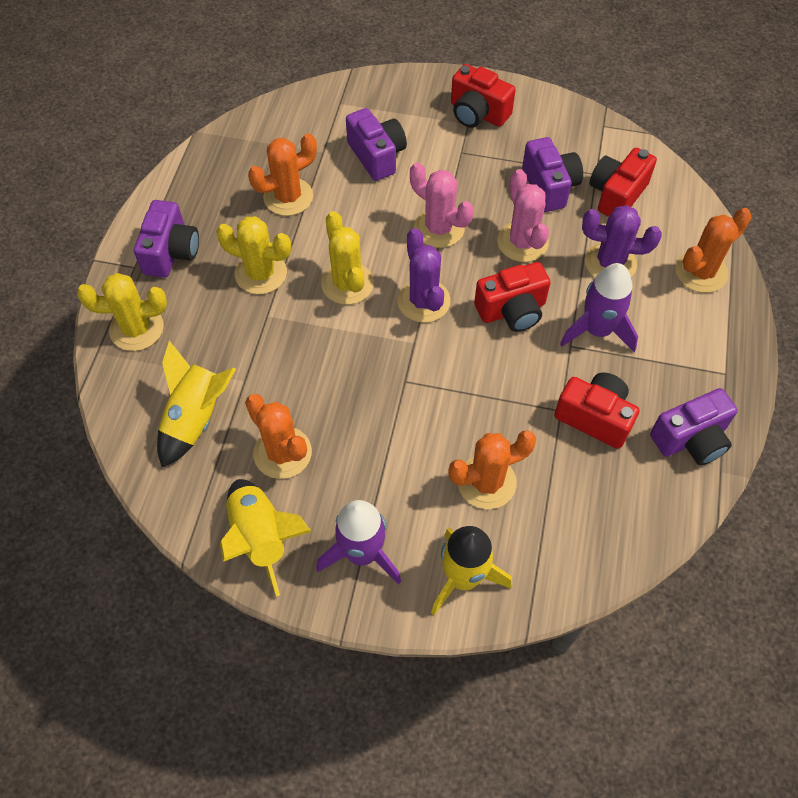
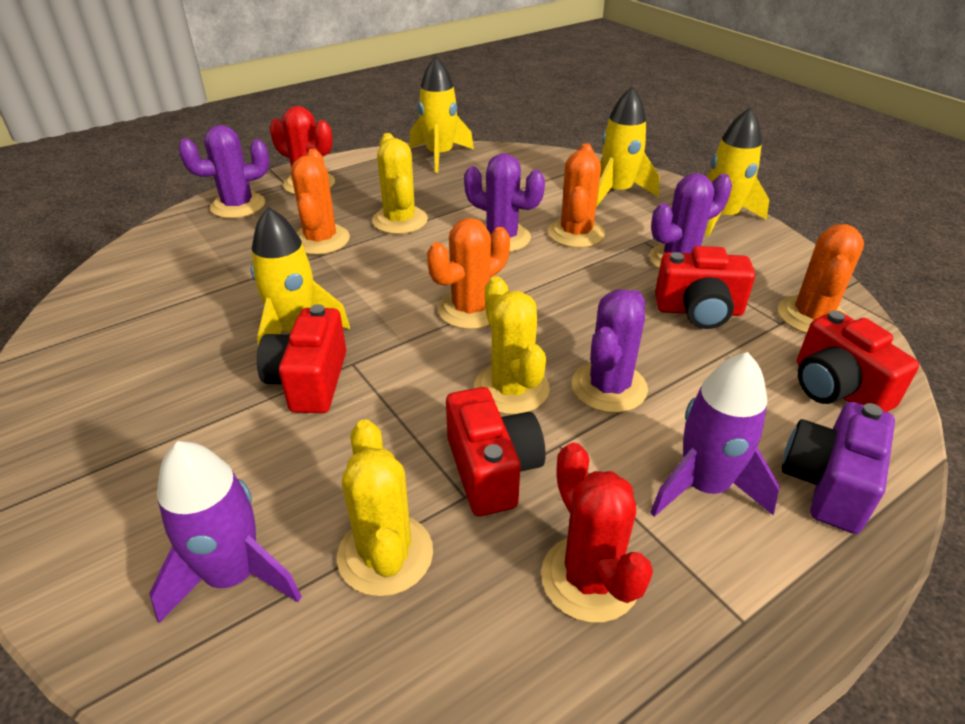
pink cactus: 2 -> 0
purple cactus: 2 -> 4
purple camera: 4 -> 1
red cactus: 0 -> 2
yellow rocket: 3 -> 4

